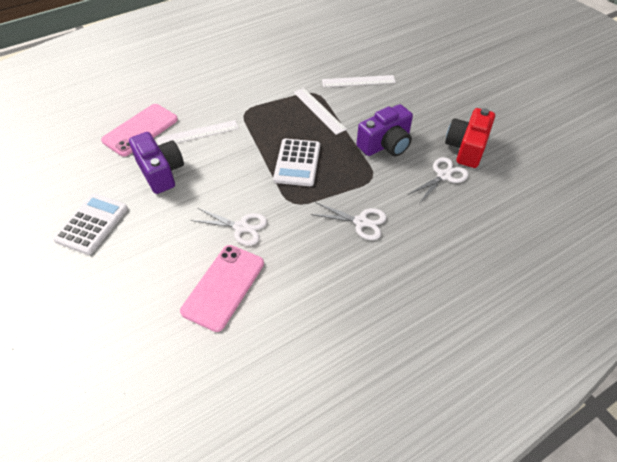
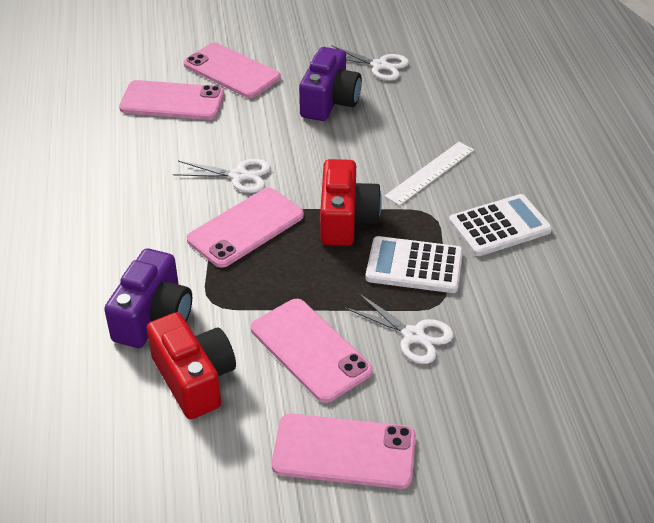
pink phone: 2 -> 5
red camera: 1 -> 2
white ruler: 3 -> 1

